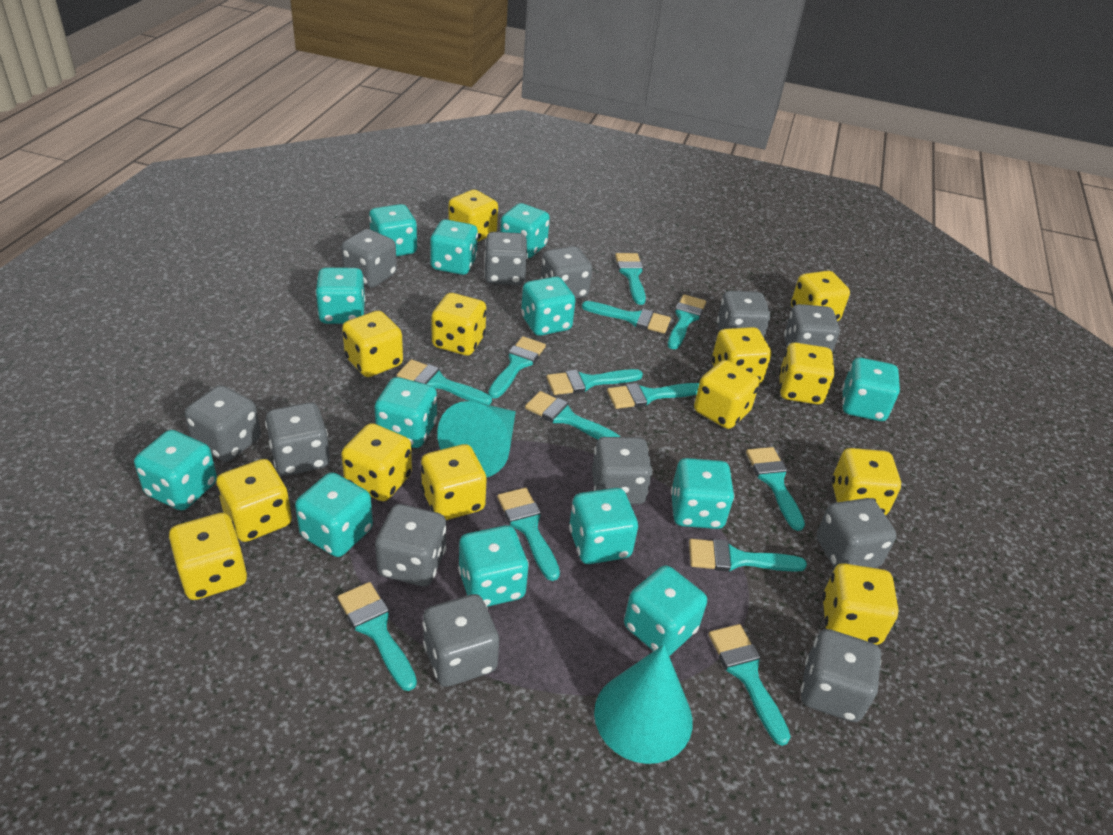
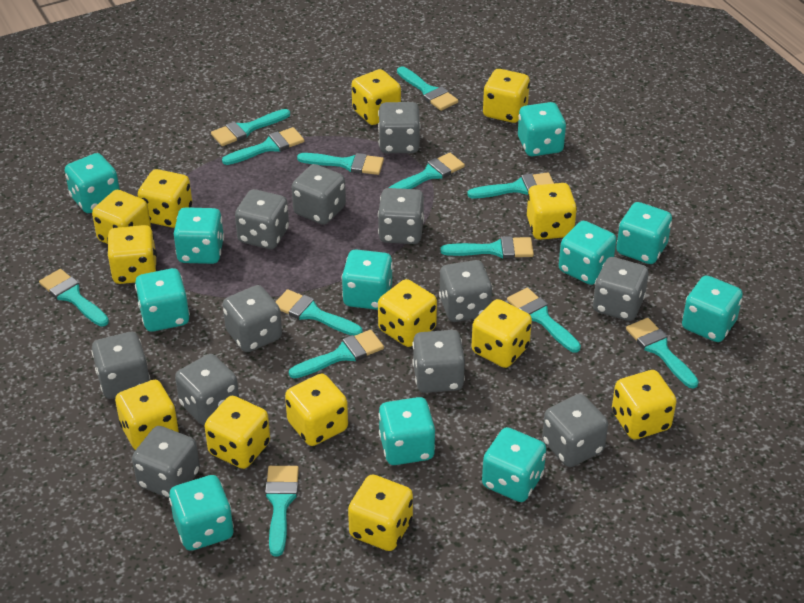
turquoise cone: 2 -> 0
turquoise dice: 13 -> 11

